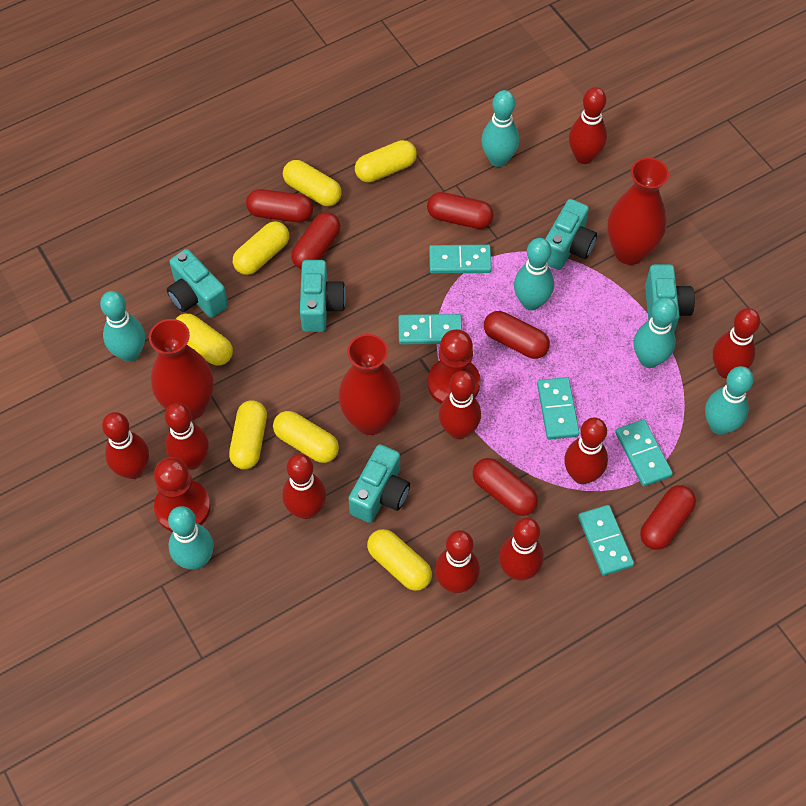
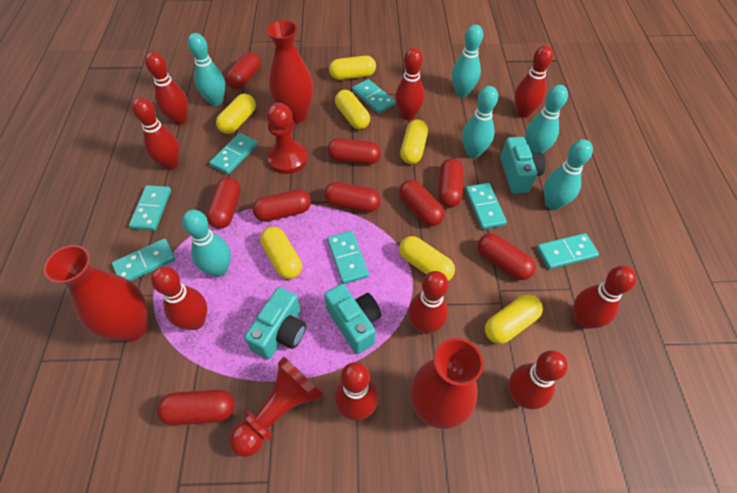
red capsule: 6 -> 9
turquoise camera: 5 -> 3
turquoise domino: 5 -> 7

